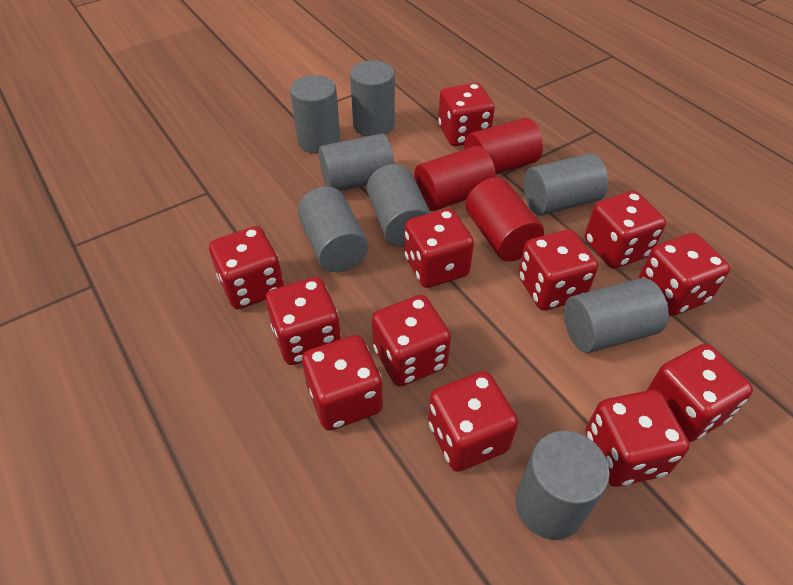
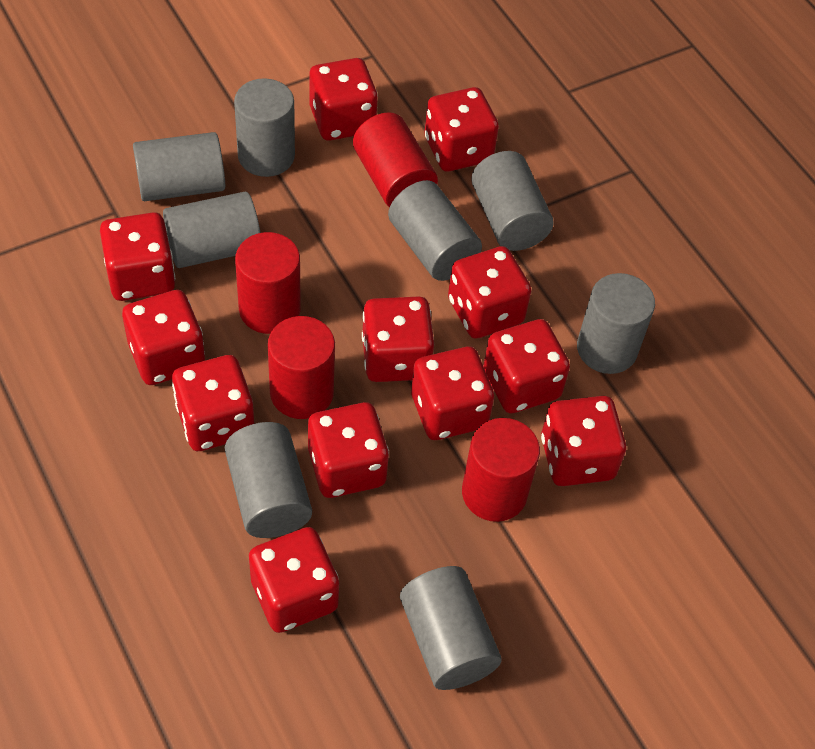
red cylinder: 3 -> 4

